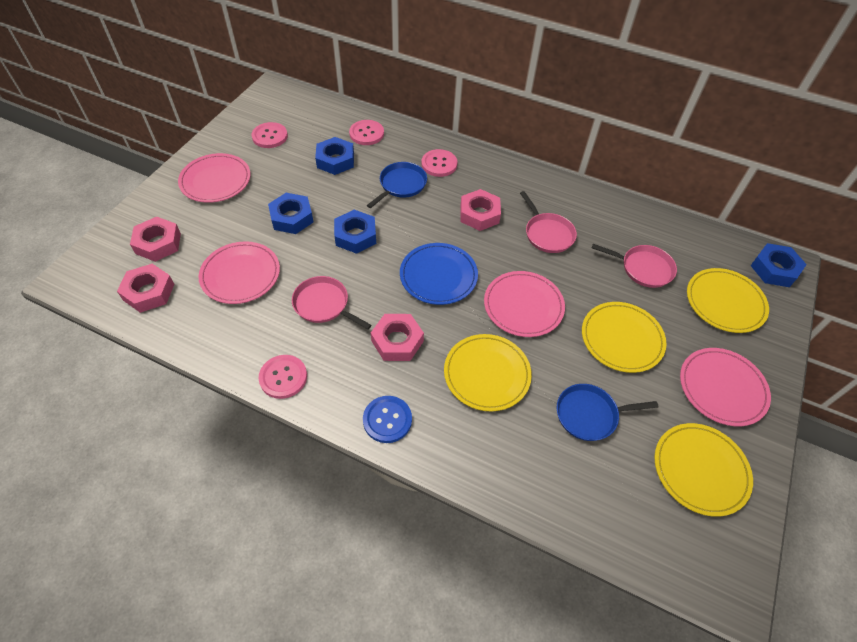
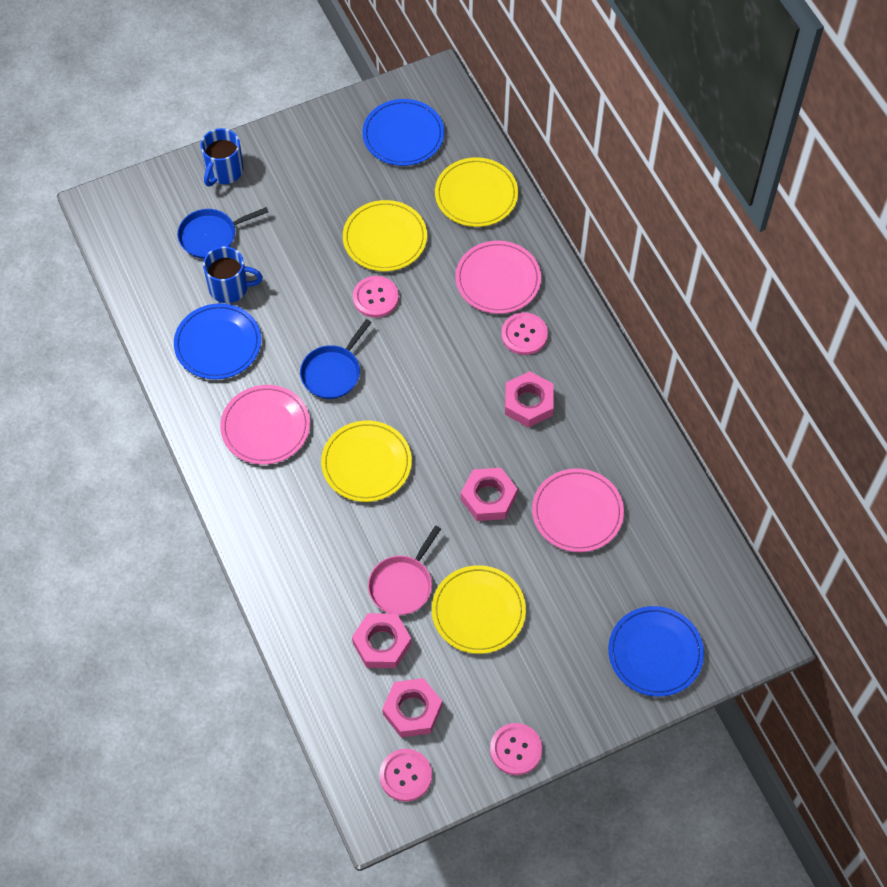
blue button: 1 -> 0
blue mug: 0 -> 2
blue nut: 4 -> 0
blue plate: 1 -> 3
pink pan: 3 -> 1
pink plate: 4 -> 3

